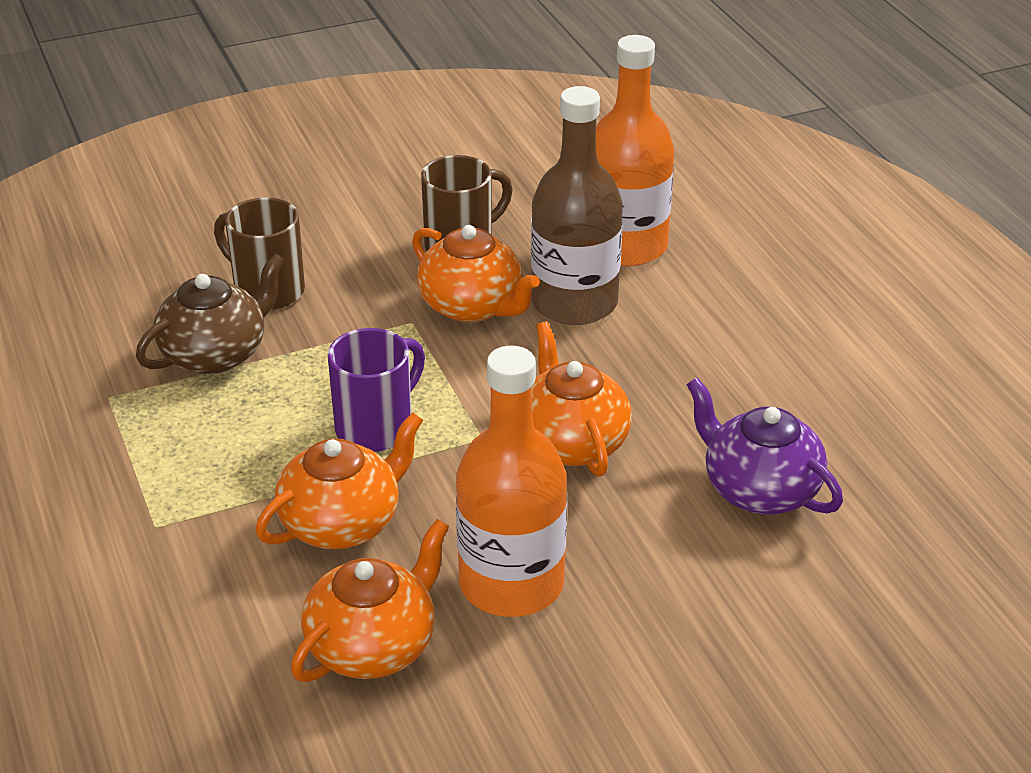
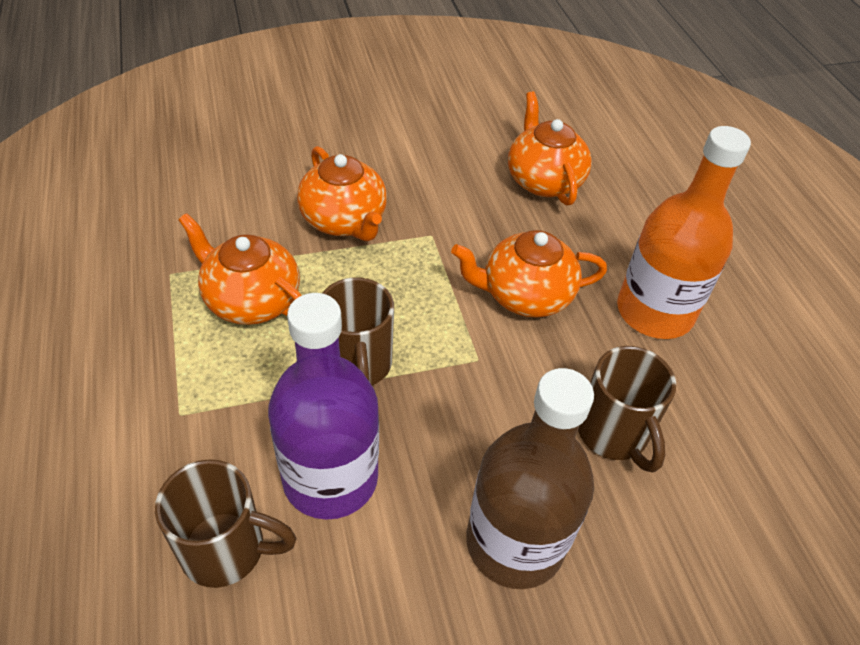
brown mug: 2 -> 3
brown teapot: 1 -> 0
orange bottle: 2 -> 1
purple bottle: 0 -> 1
purple mug: 1 -> 0
purple teapot: 1 -> 0

